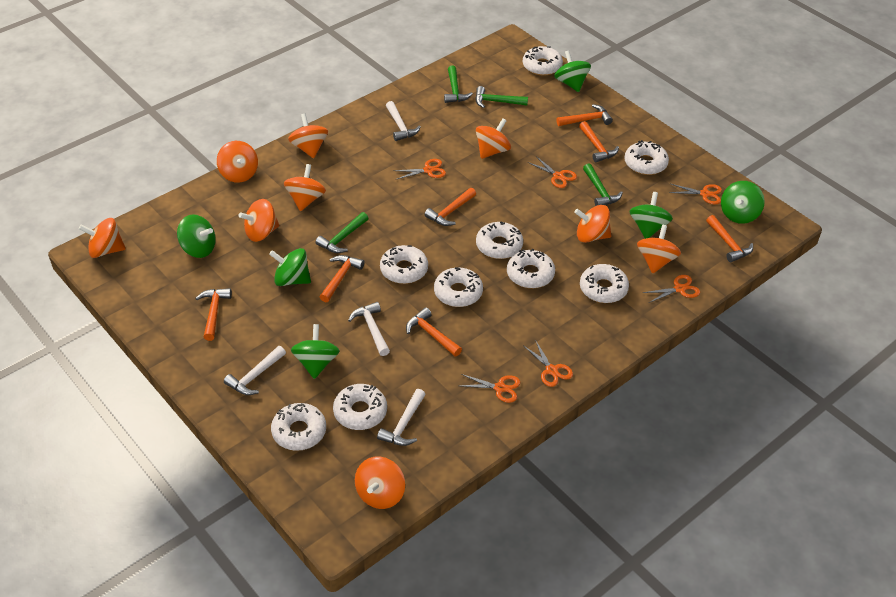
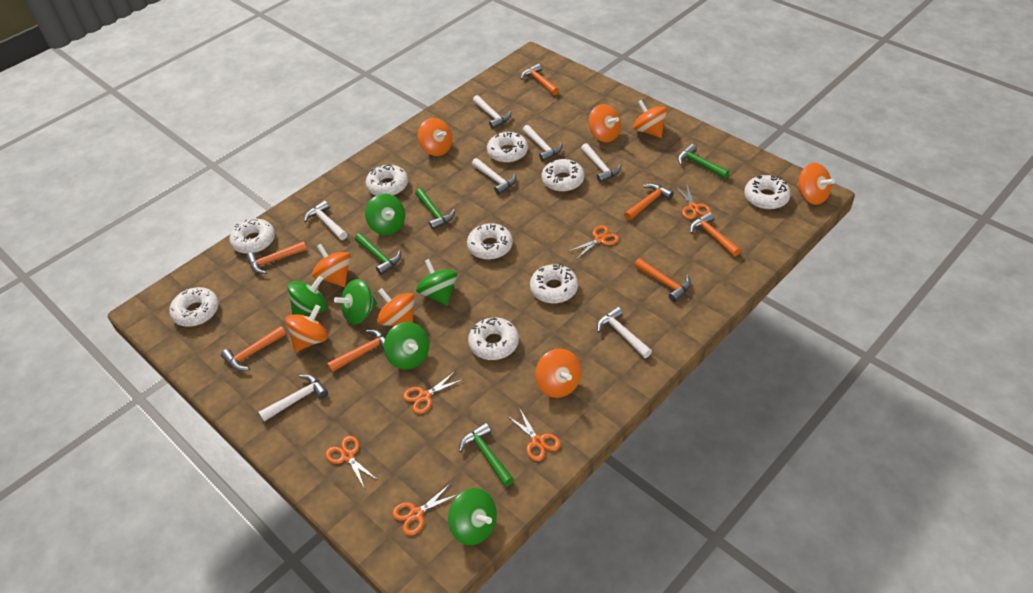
orange spinning top: 9 -> 8
white hammer: 4 -> 7

